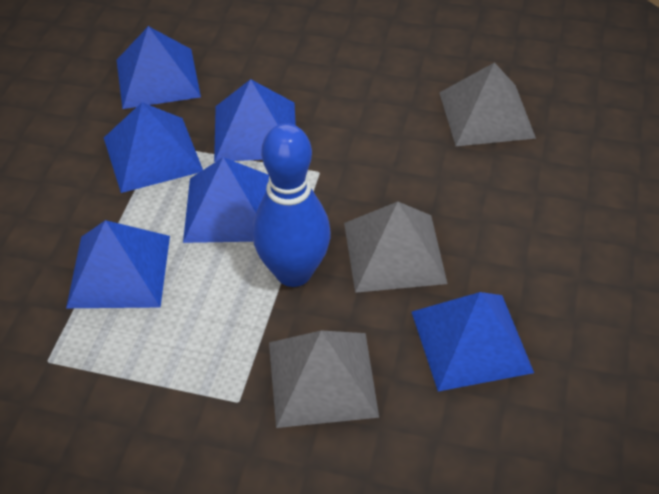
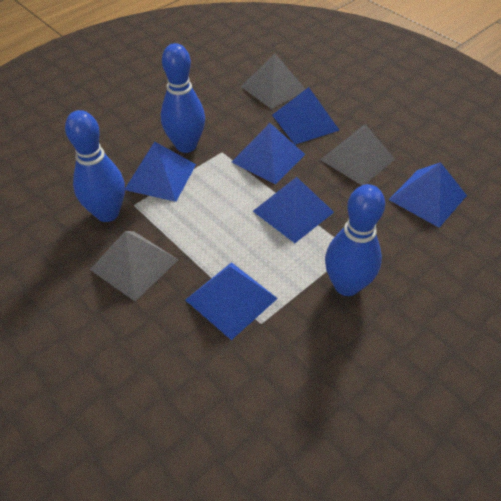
blue bowling pin: 1 -> 3

